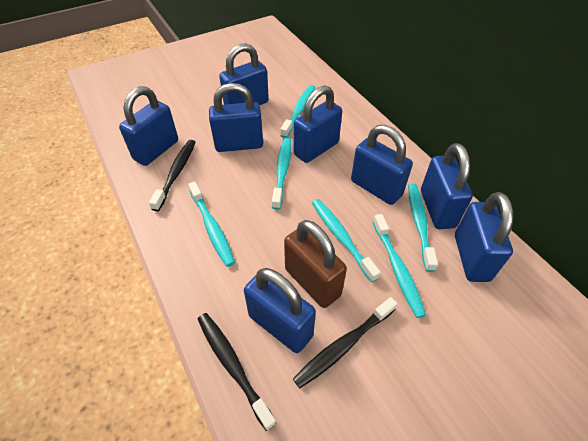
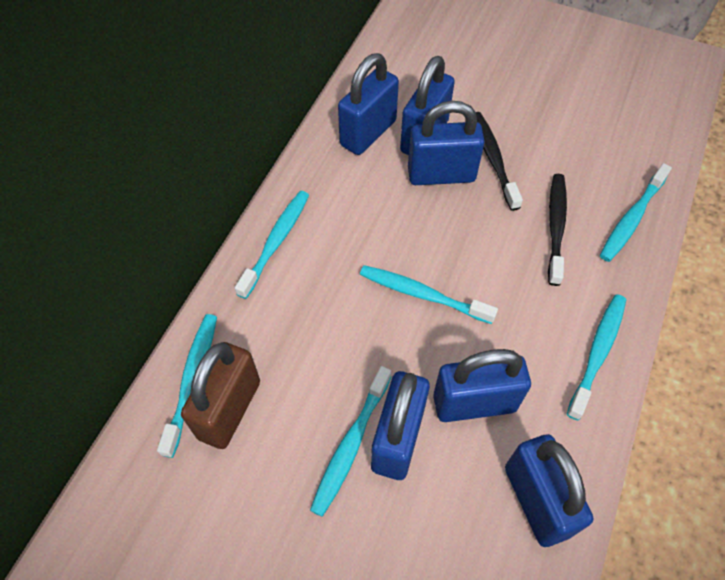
black toothbrush: 3 -> 2
blue padlock: 8 -> 6

